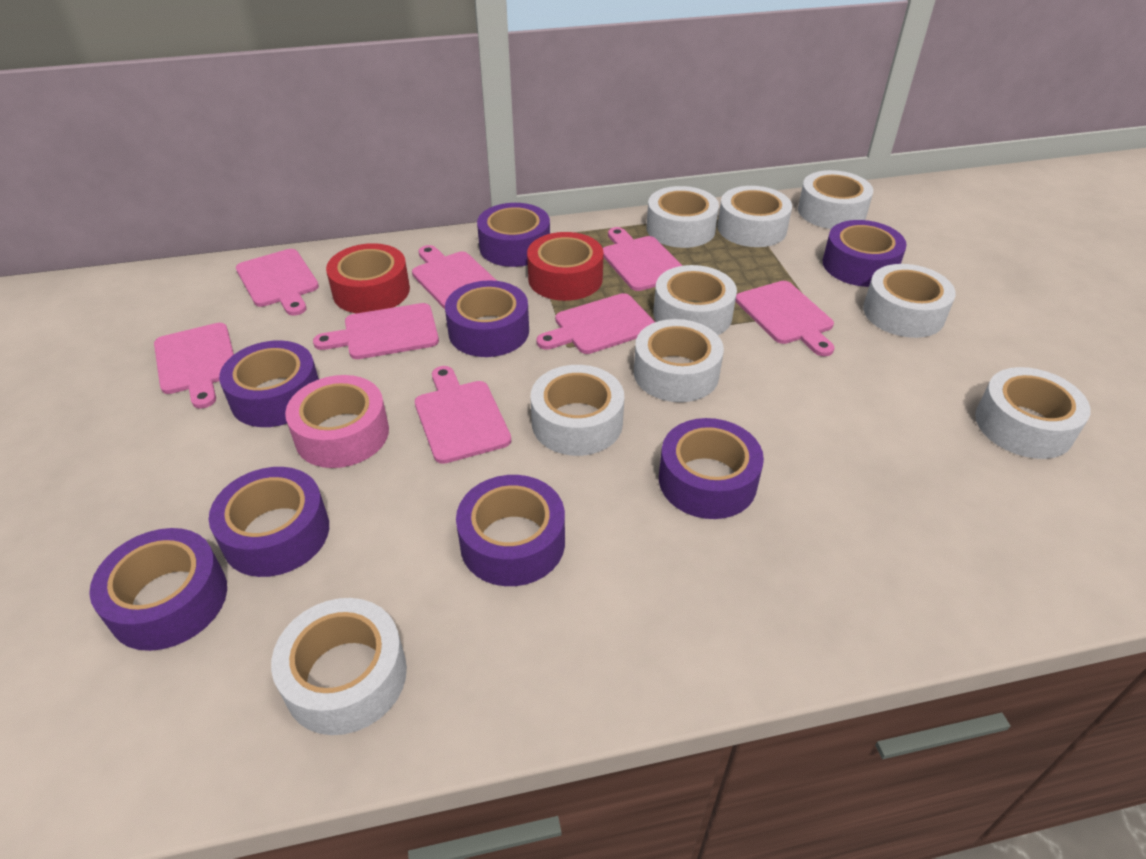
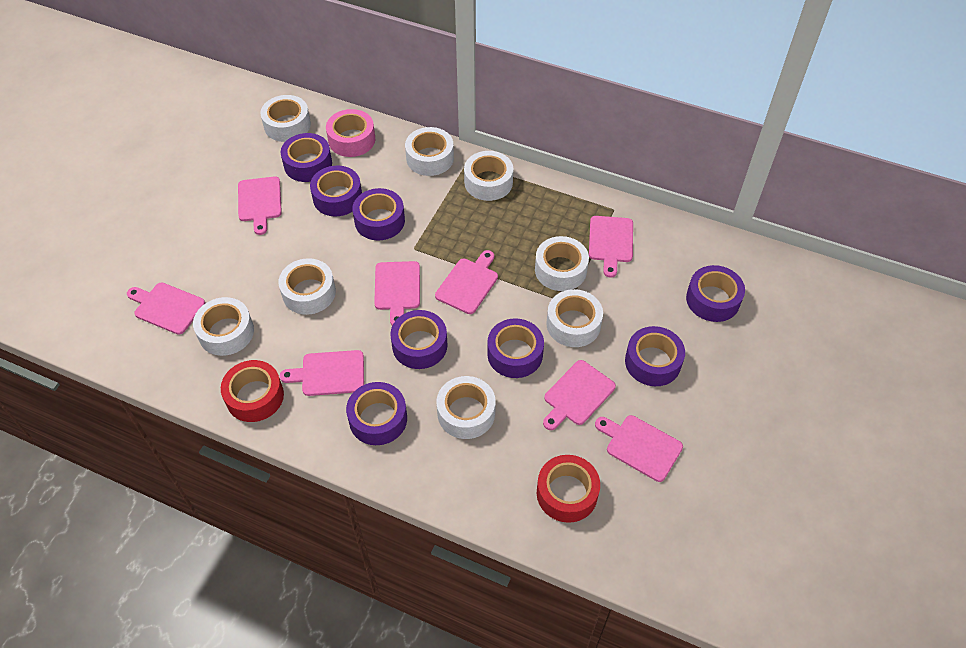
white tape: 9 -> 8

